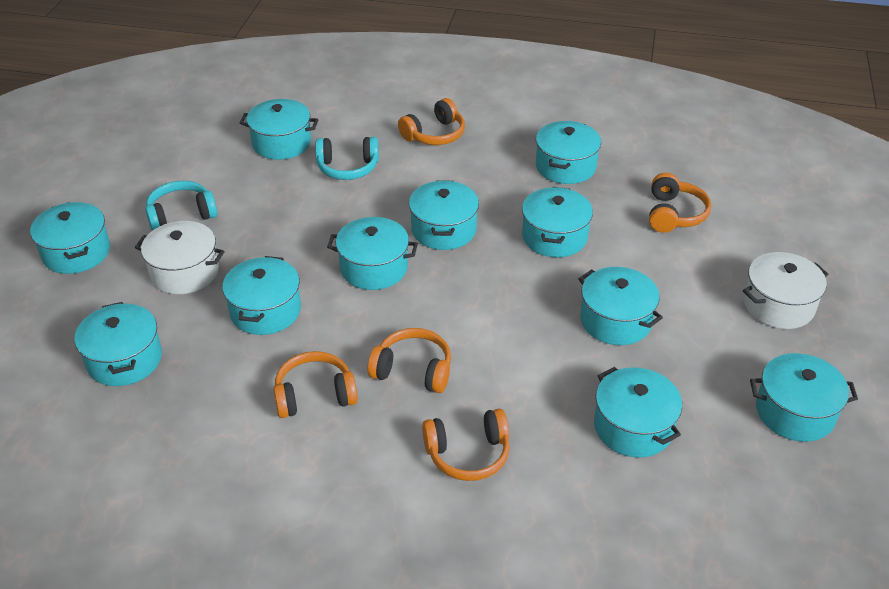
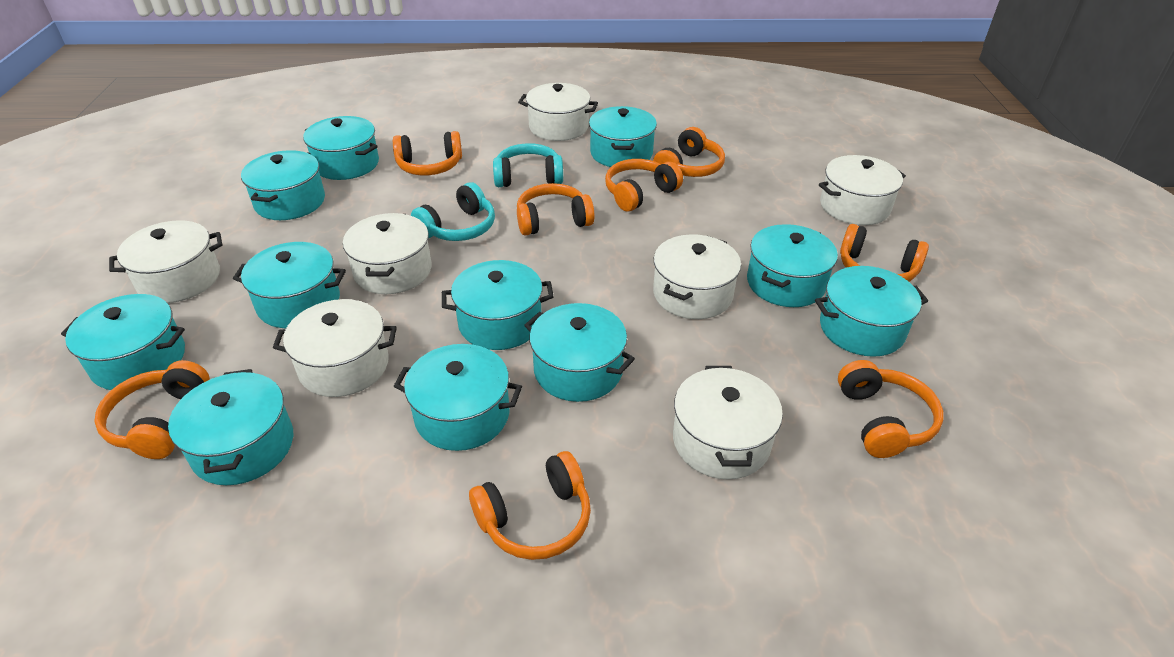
orange headphones: 5 -> 8
white pot: 2 -> 7

